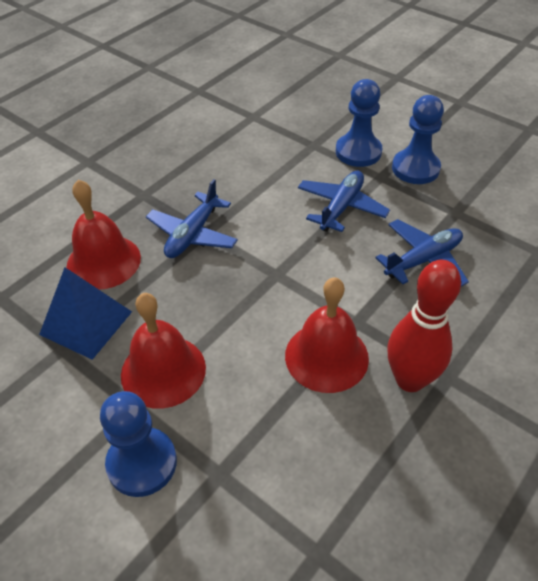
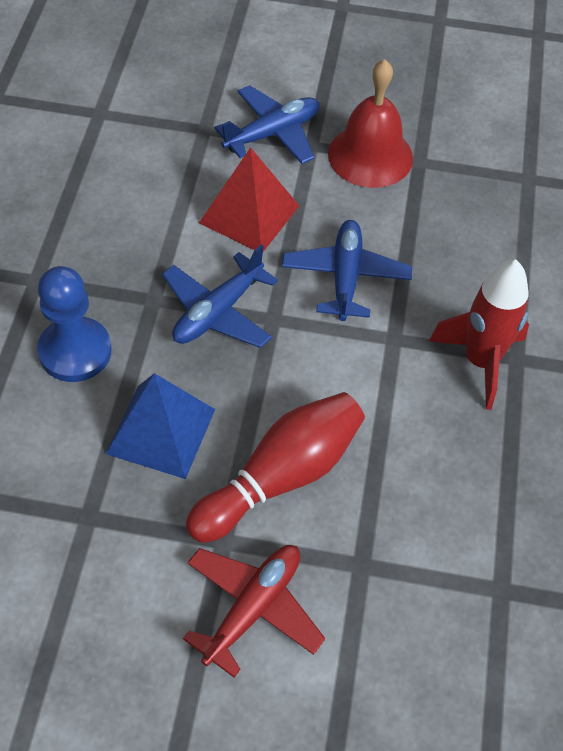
blue pawn: 3 -> 1
red bell: 3 -> 1
red plane: 0 -> 1
red pyramid: 0 -> 1
red rocket: 0 -> 1

